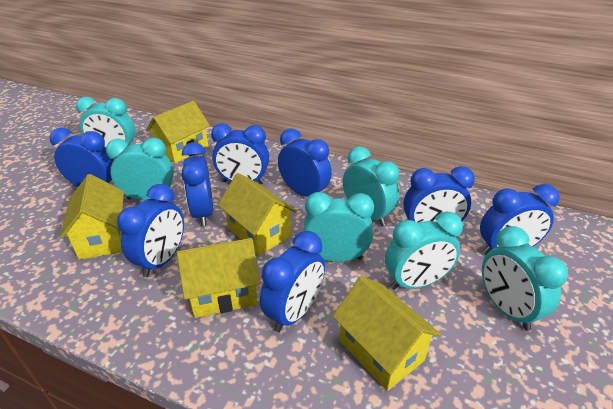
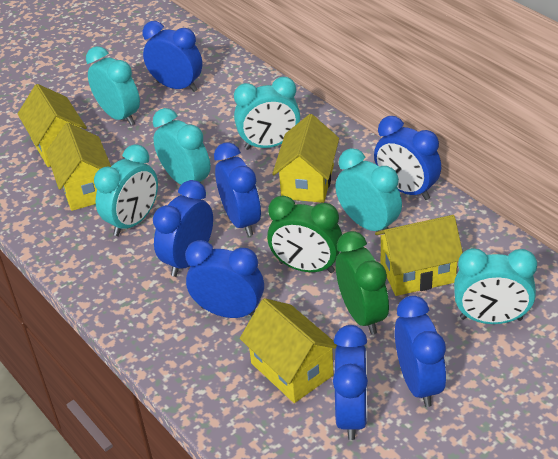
blue clock: 8 -> 7
green clock: 0 -> 2

